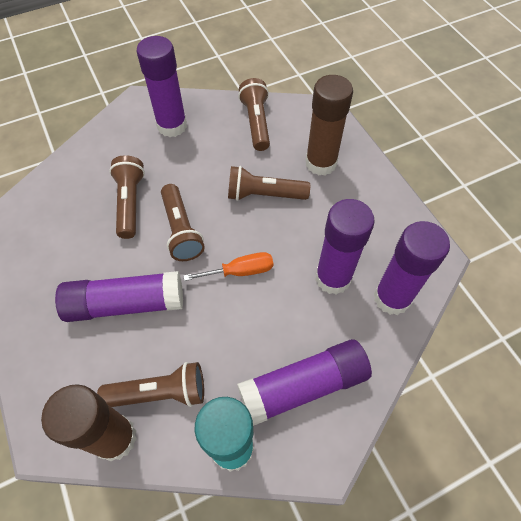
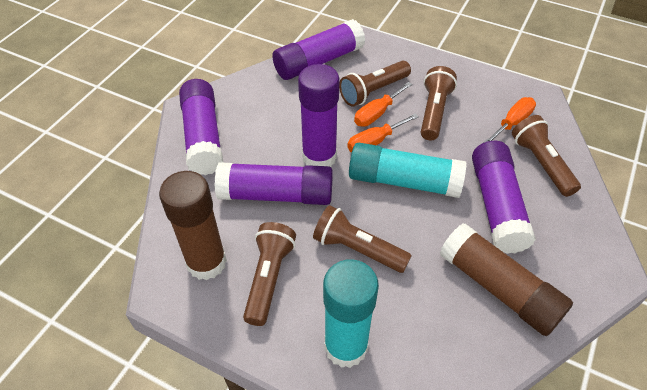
orange screwdriver: 1 -> 3
turquoise glue stick: 1 -> 2

